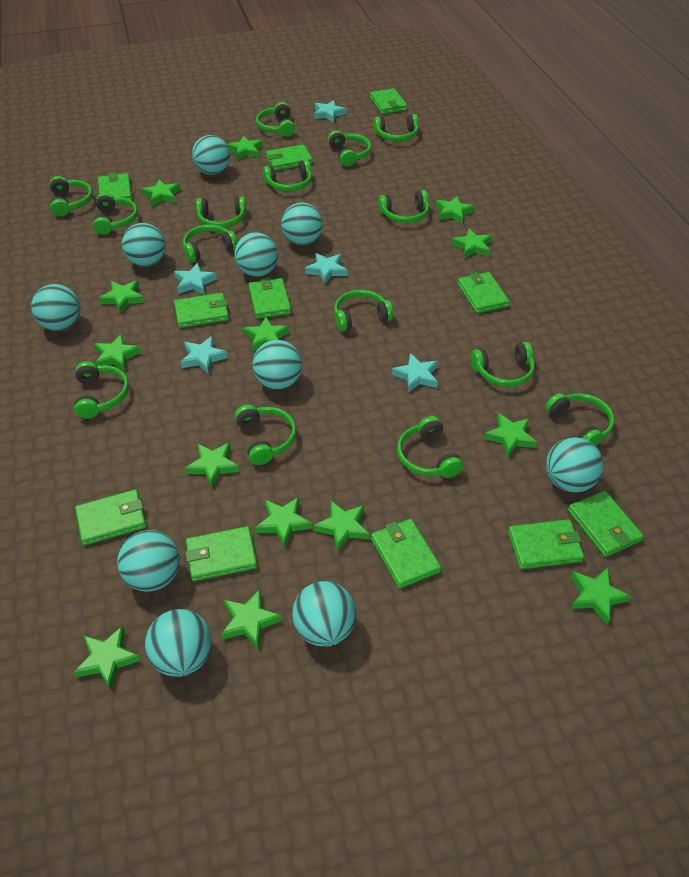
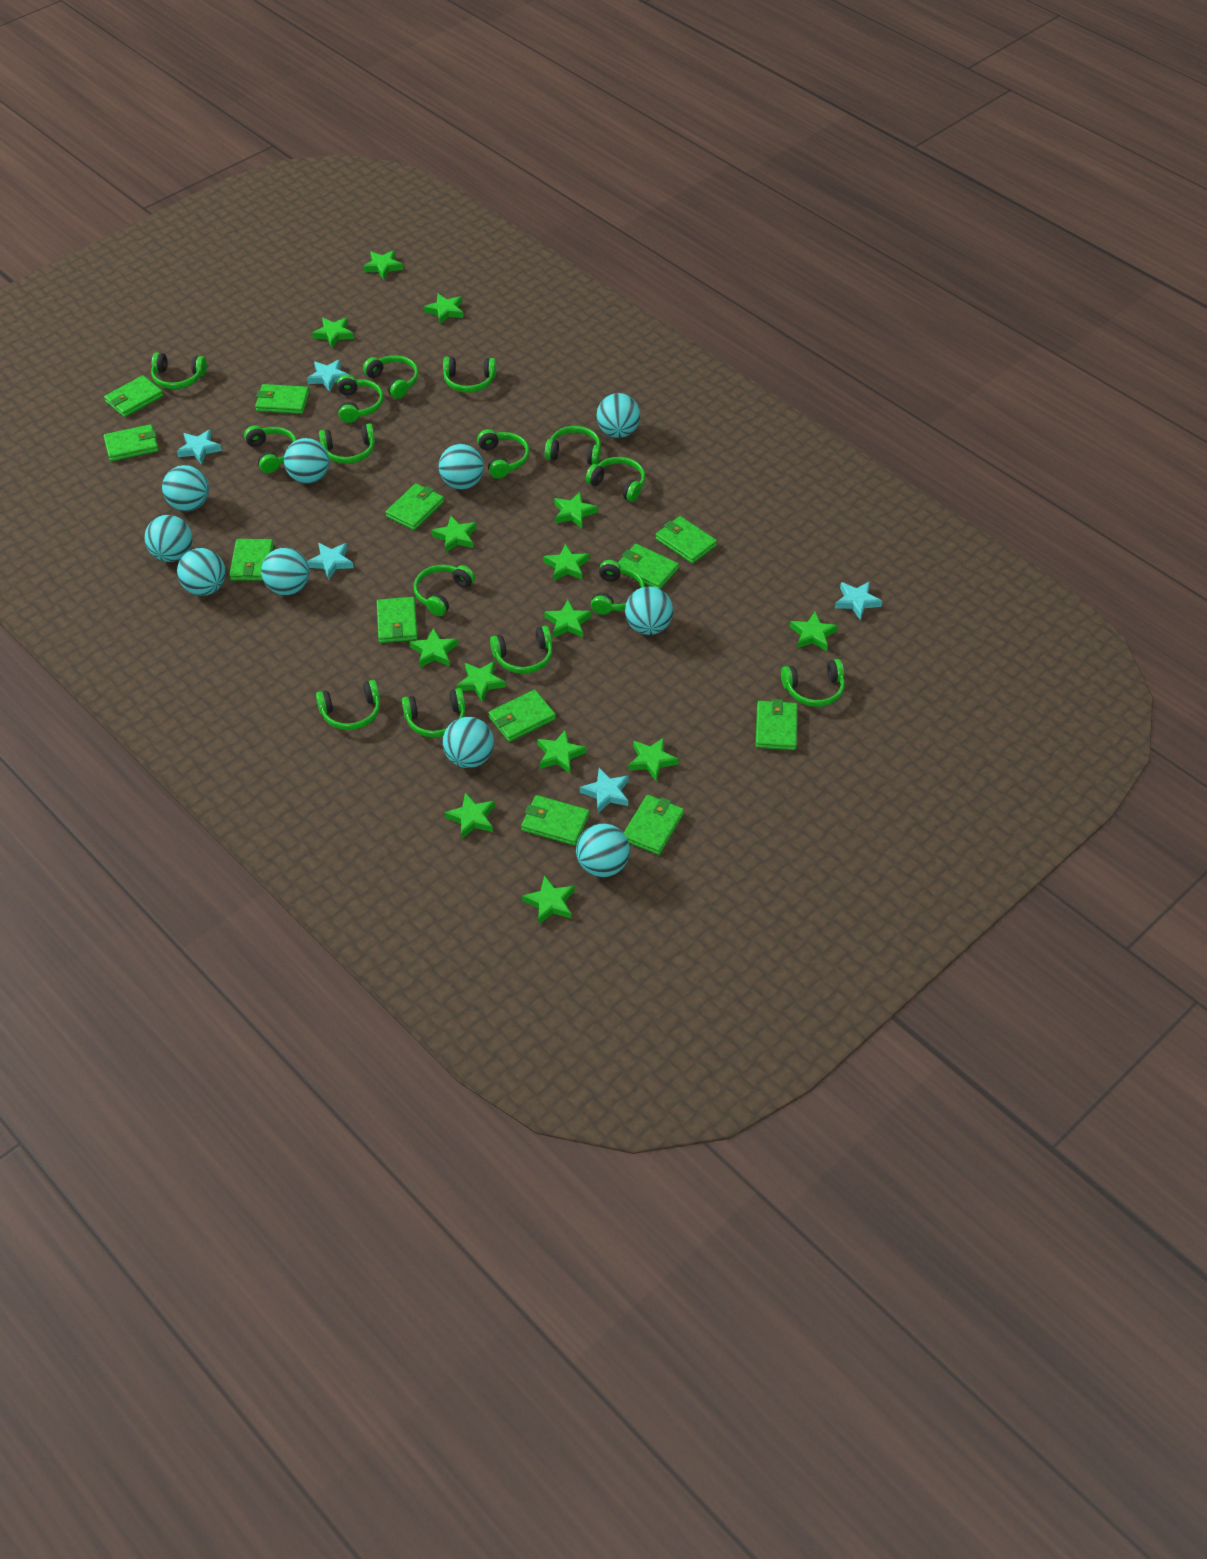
green wallet: 11 -> 12

